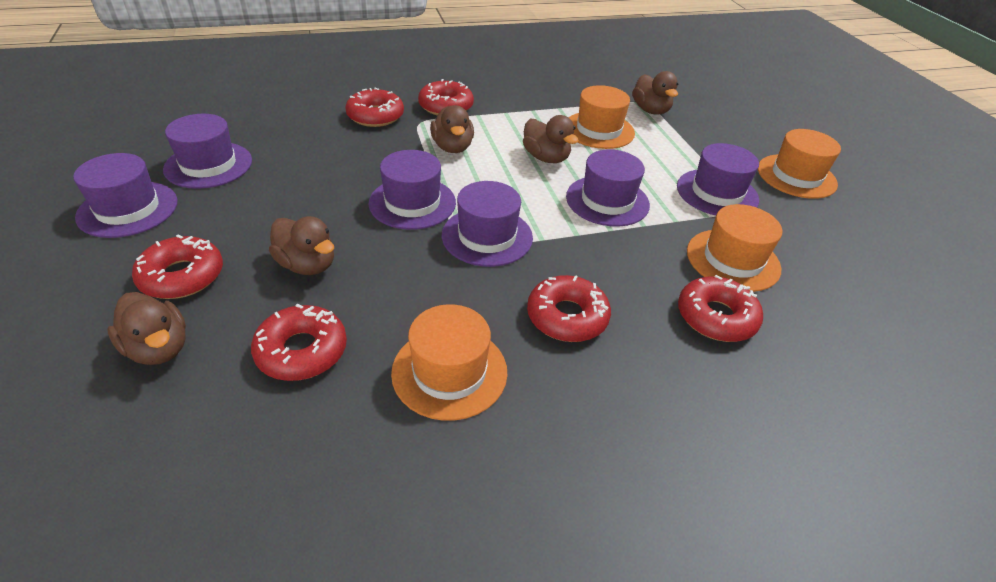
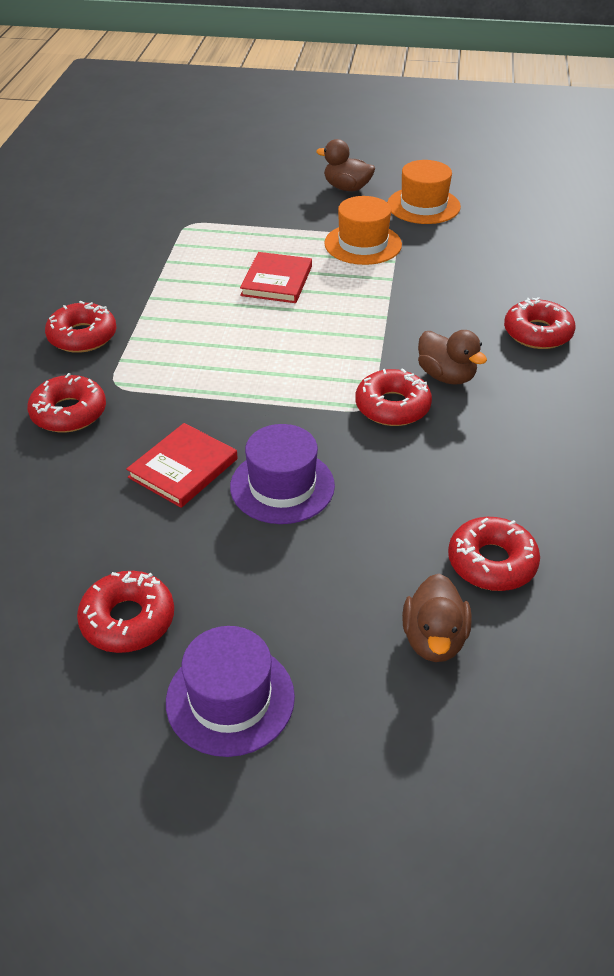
brown duck: 5 -> 3
orange hat: 4 -> 2
purple hat: 6 -> 2
red book: 0 -> 2

